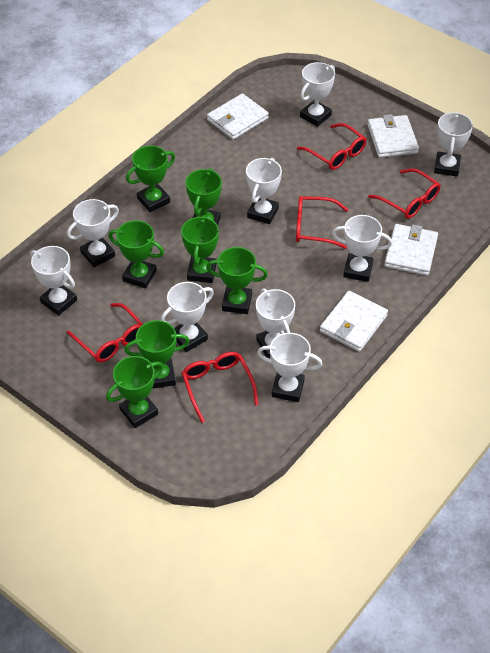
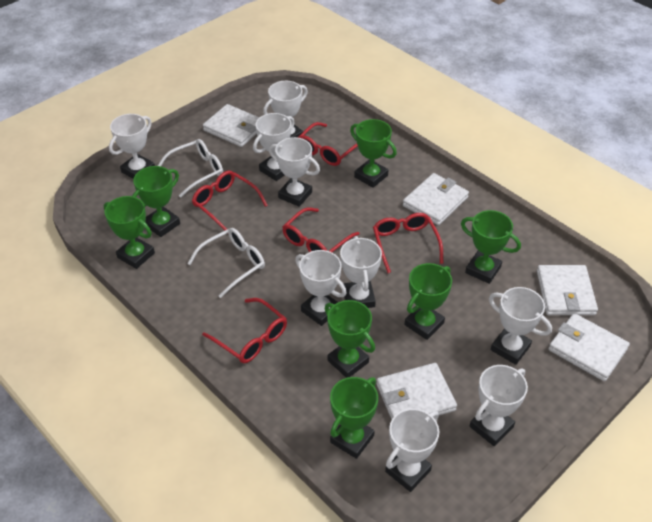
white glasses: 0 -> 2
white wallet: 4 -> 5

